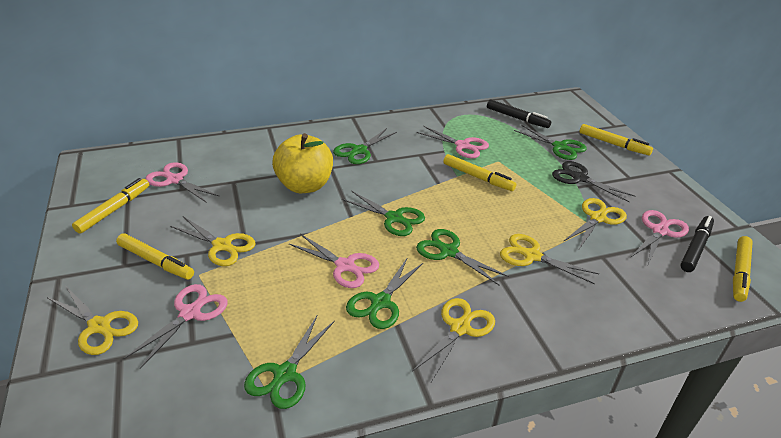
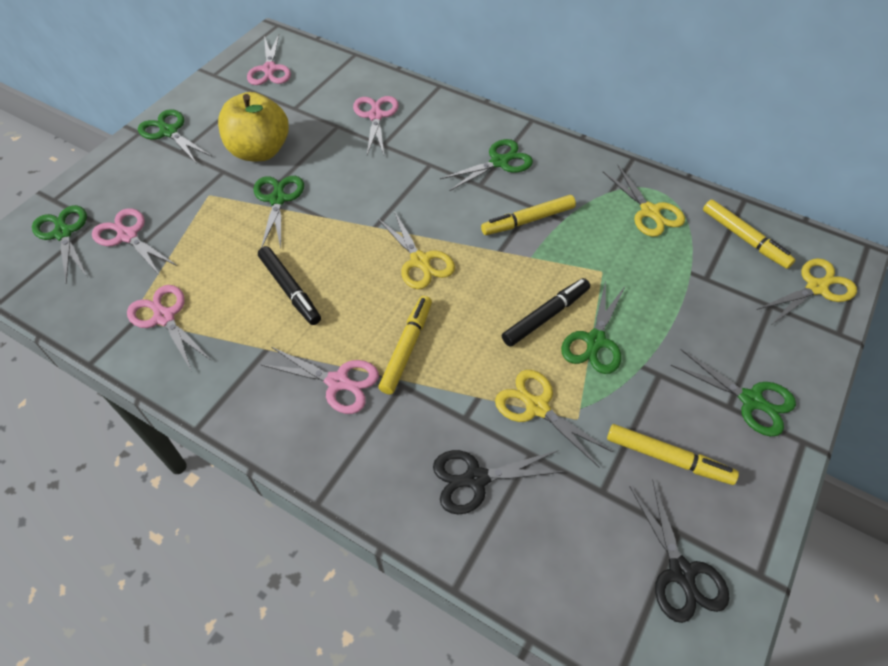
black scissors: 1 -> 2
yellow marker: 5 -> 4
yellow scissors: 5 -> 4

